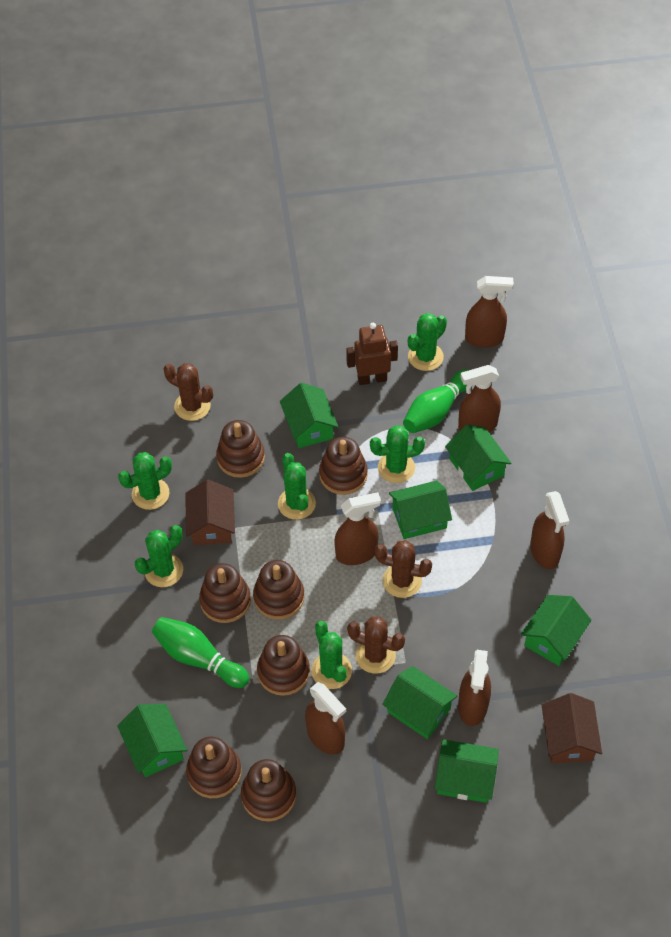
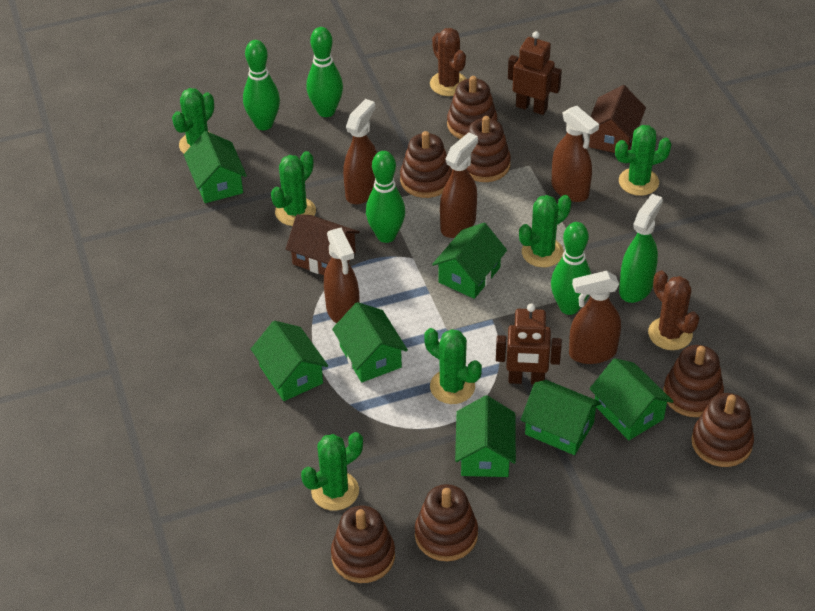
brown cactus: 3 -> 2
brown robot: 1 -> 2
brown spray bottle: 6 -> 5
green bowling pin: 2 -> 4
green spray bottle: 0 -> 1

